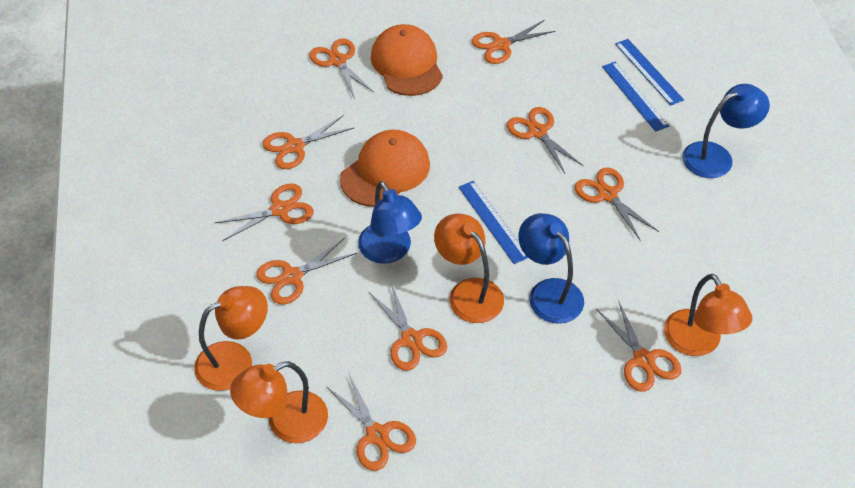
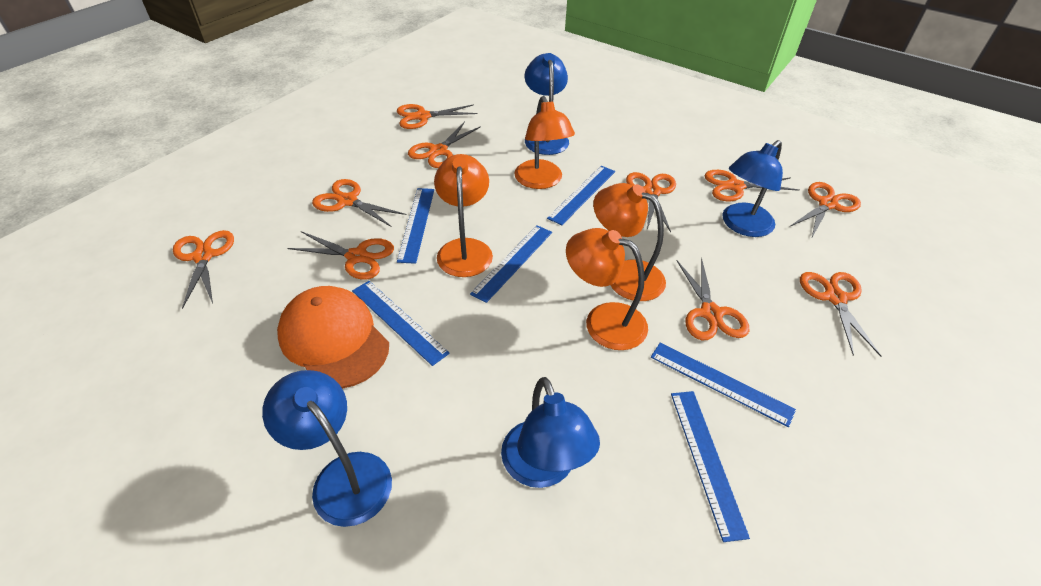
blue lamp: 3 -> 4
blue ruler: 3 -> 6
orange cap: 2 -> 1

